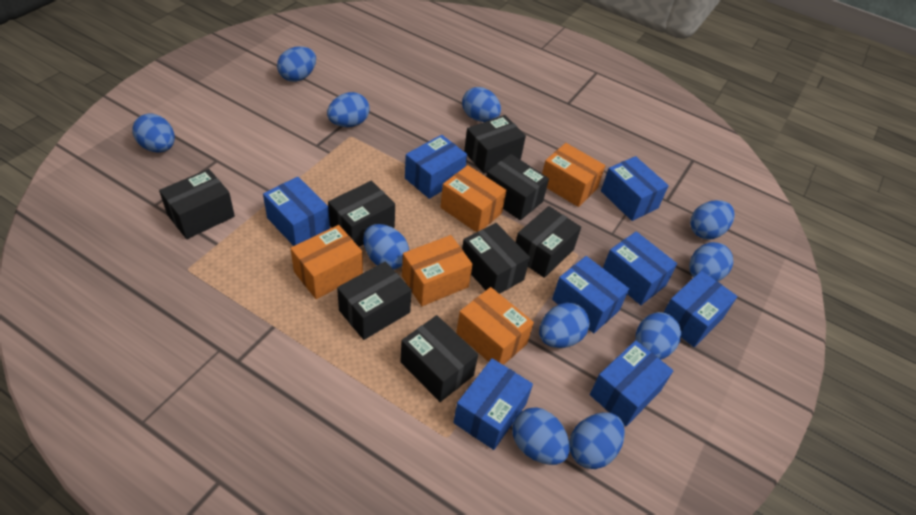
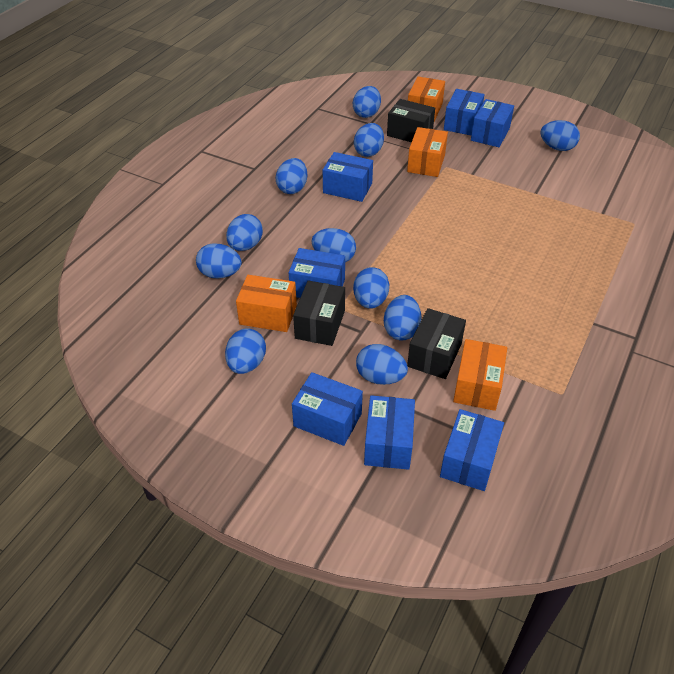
black box: 8 -> 3
blue box: 8 -> 7
orange box: 5 -> 4

